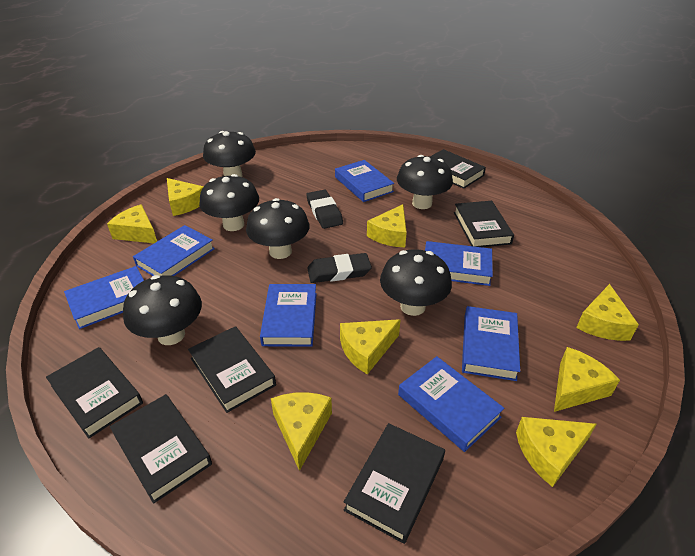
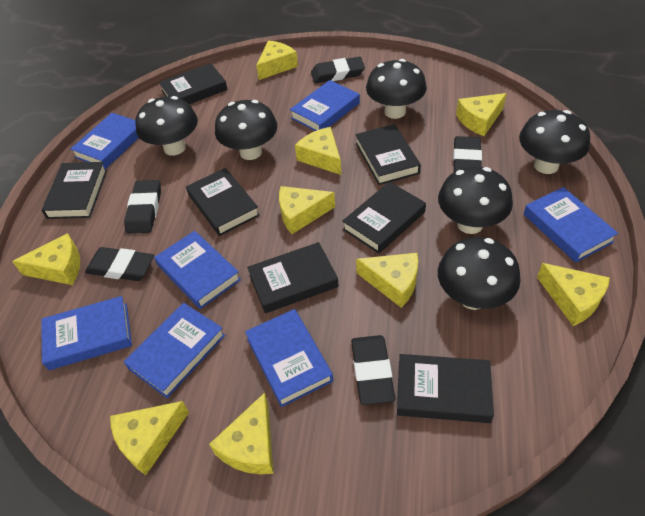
black book: 6 -> 7
black eraser: 2 -> 5
yellow cheese: 8 -> 9

